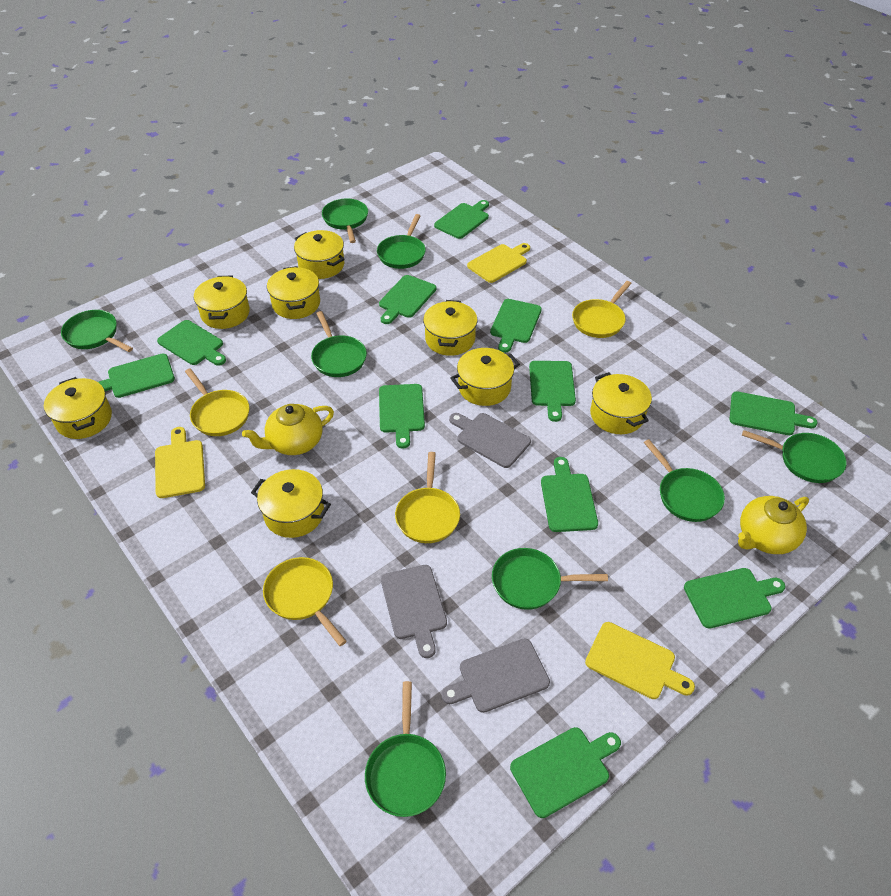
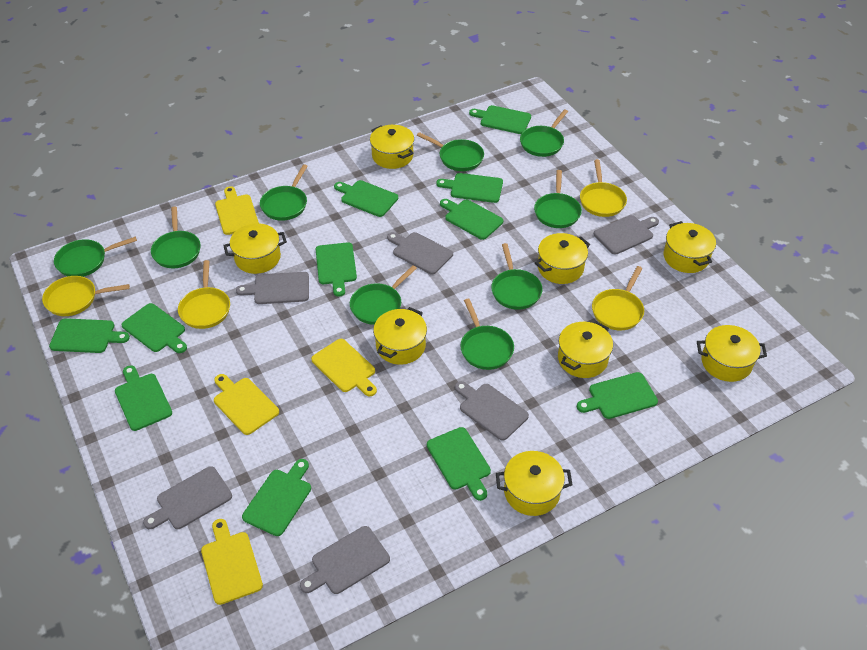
green pan: 8 -> 9
grey cutting board: 3 -> 6
yellow cutting board: 3 -> 4
yellow teapot: 2 -> 0

